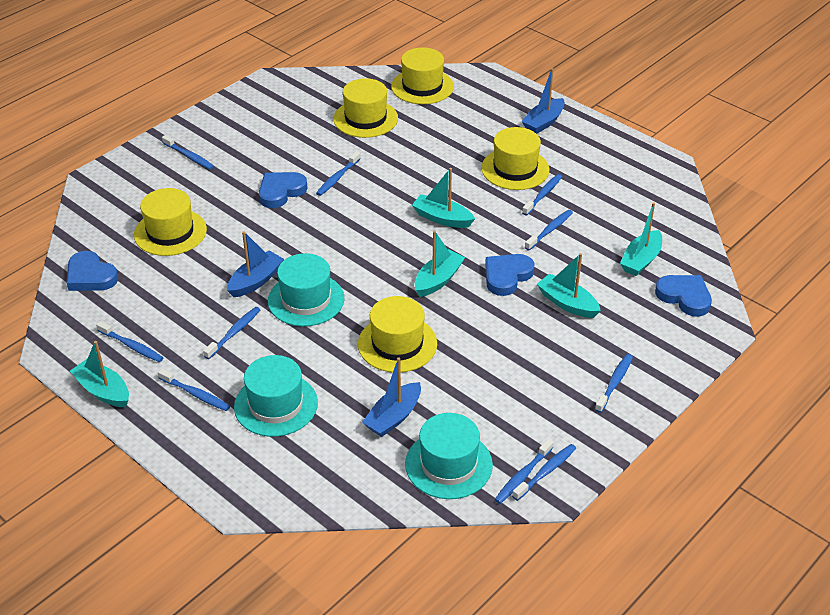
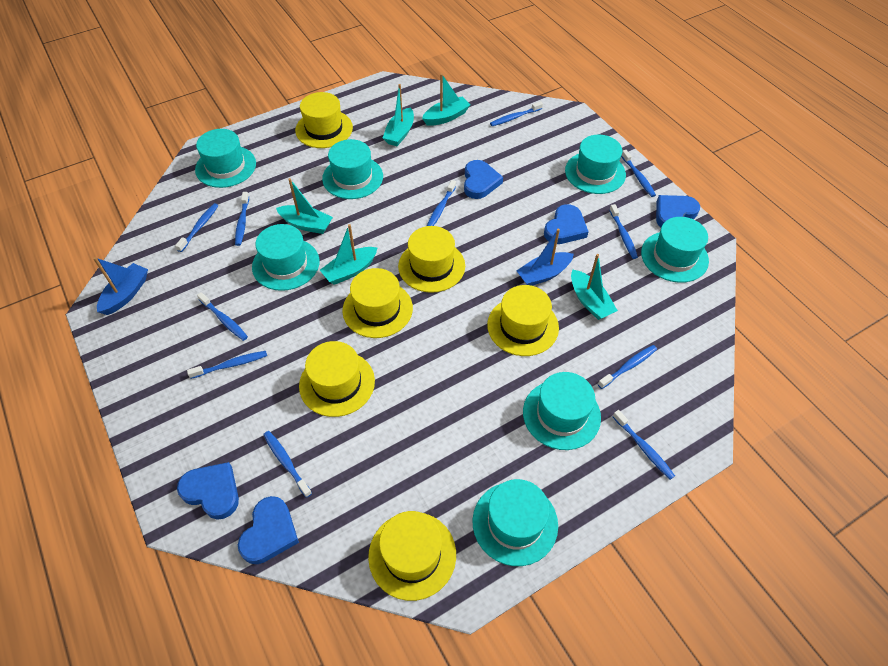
blue boat: 3 -> 2
blue heart: 4 -> 5
blue toothbrush: 10 -> 11
turquoise hat: 3 -> 7
yellow hat: 5 -> 6

